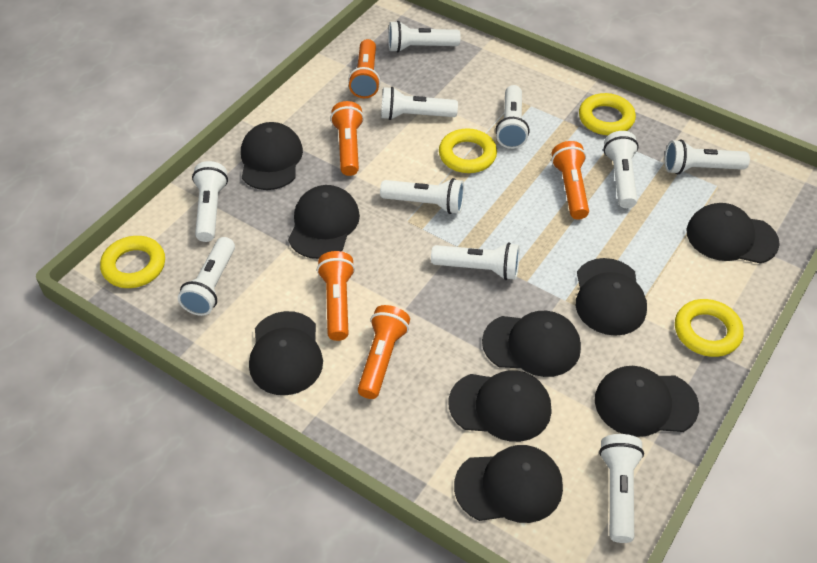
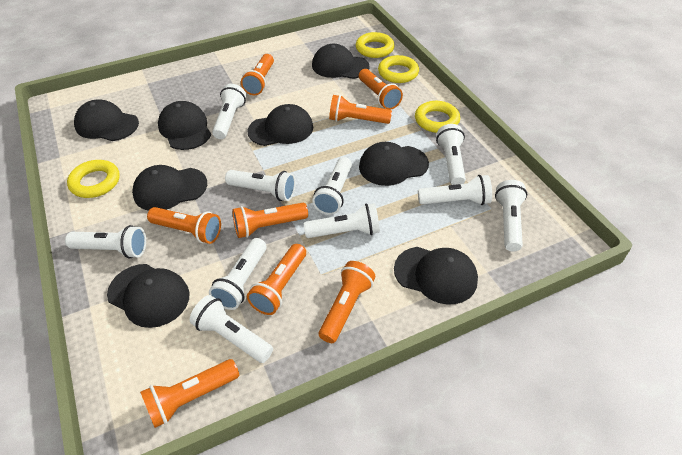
black cap: 9 -> 8
orange flashlight: 5 -> 8

